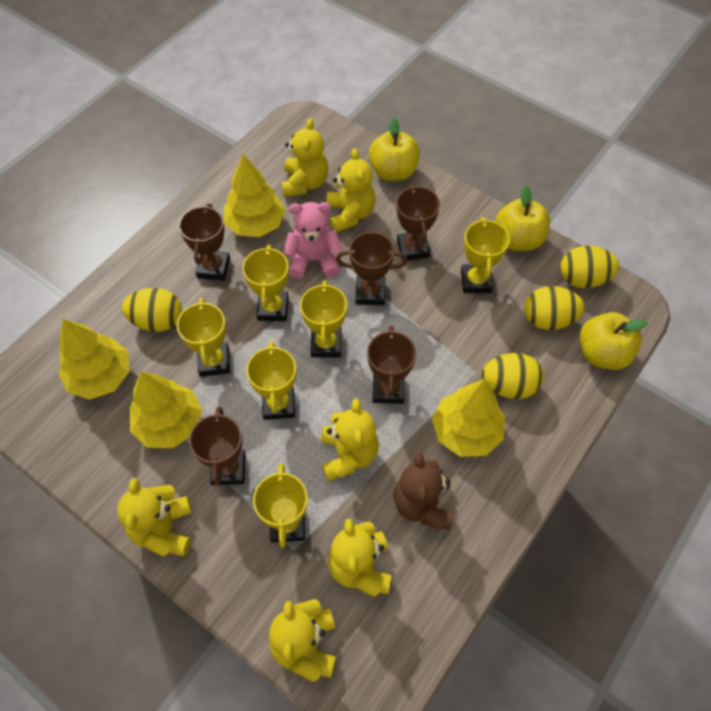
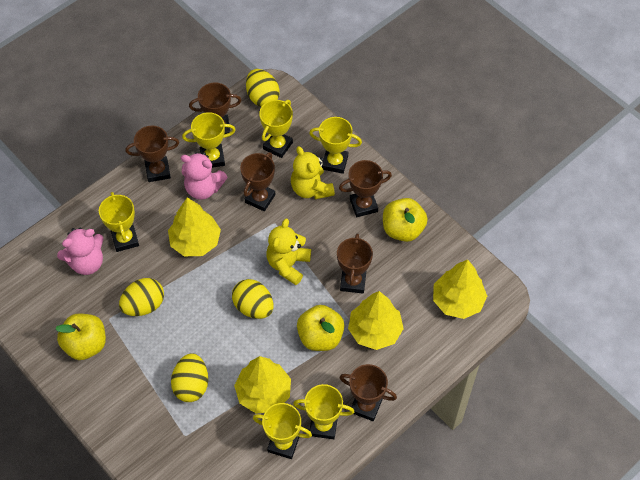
brown teddy bear: 1 -> 0
brown trophy: 5 -> 6
pink teddy bear: 1 -> 2
yellow teddy bear: 6 -> 2

